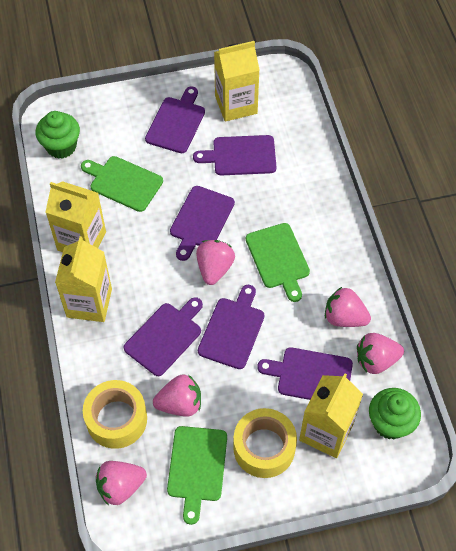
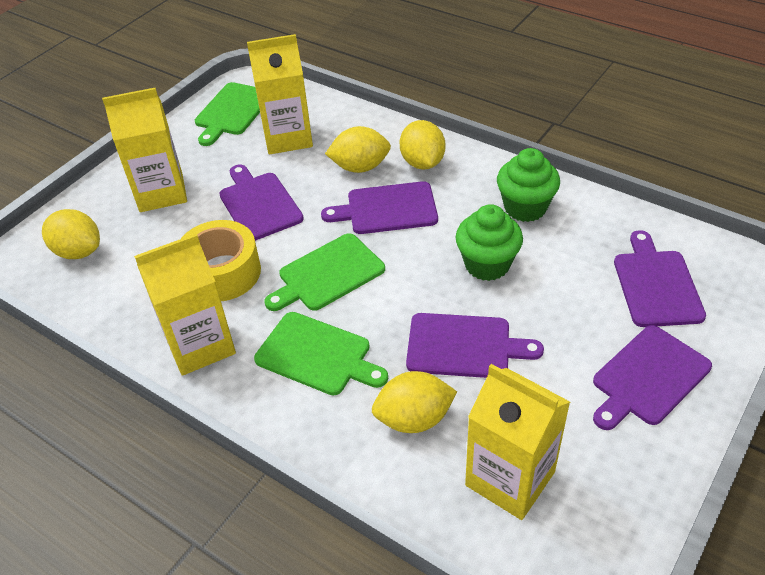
pink strawberry: 5 -> 0
purple cutting board: 6 -> 5
yellow lemon: 0 -> 4
yellow tape: 2 -> 1

